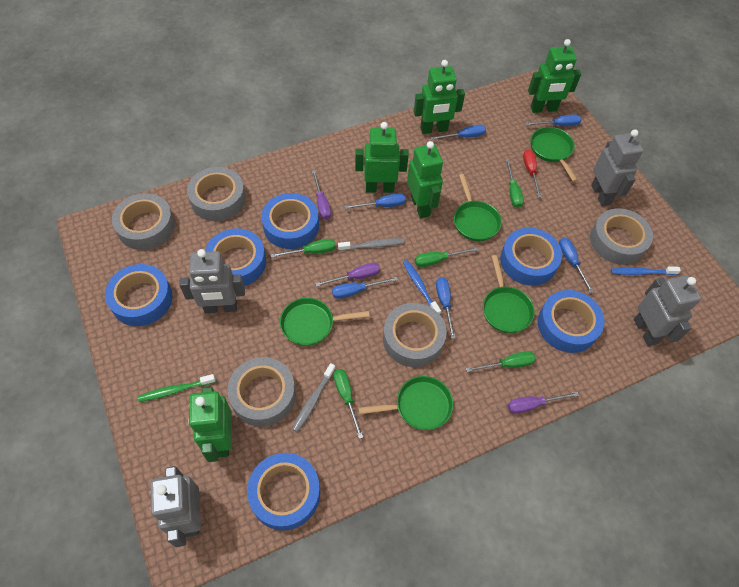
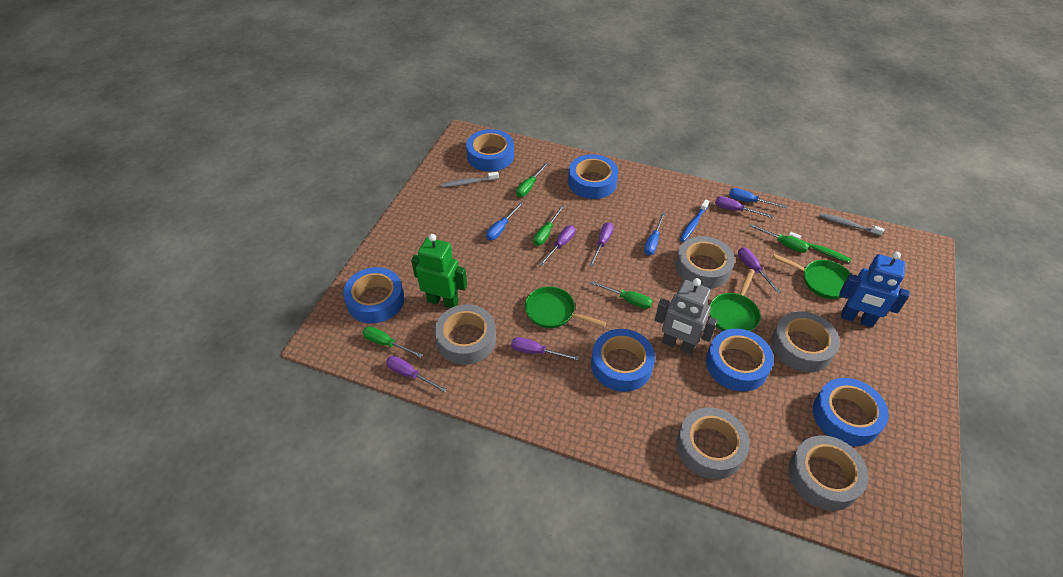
blue robot: 0 -> 1
blue screwdriver: 6 -> 3
blue toothbrush: 2 -> 1
green pan: 5 -> 3
green robot: 5 -> 1
grey robot: 4 -> 1
purple screwdriver: 3 -> 6
red screwdriver: 1 -> 0

